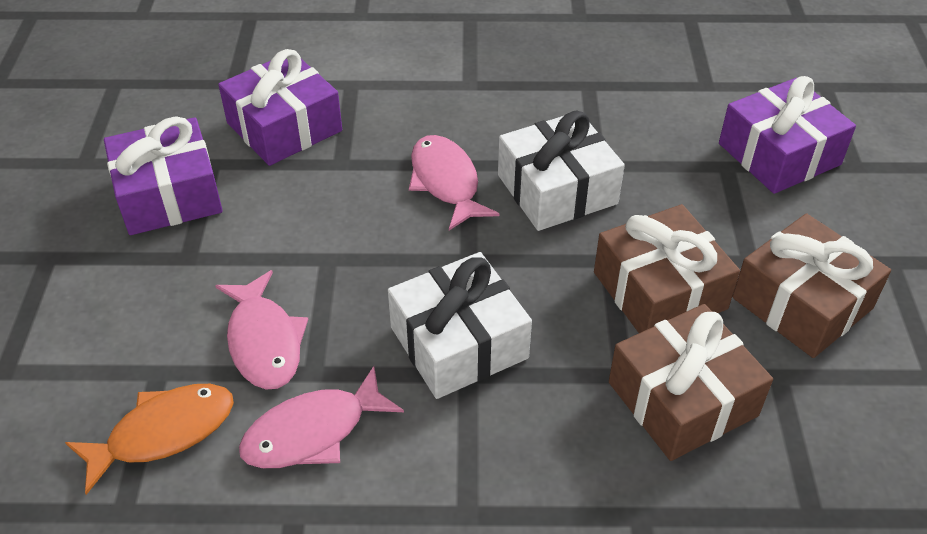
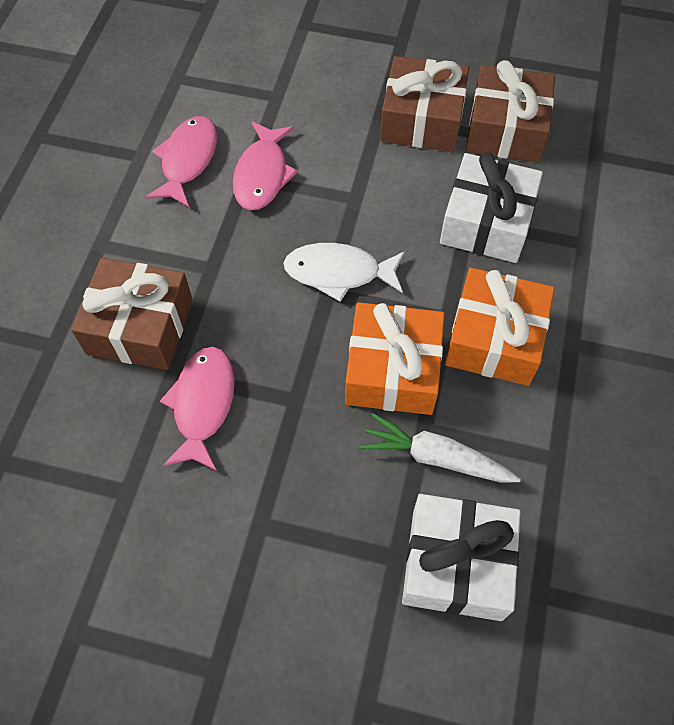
orange fish: 1 -> 0
orange gift: 0 -> 2
purple gift: 3 -> 0
white carrot: 0 -> 1
white fish: 0 -> 1

